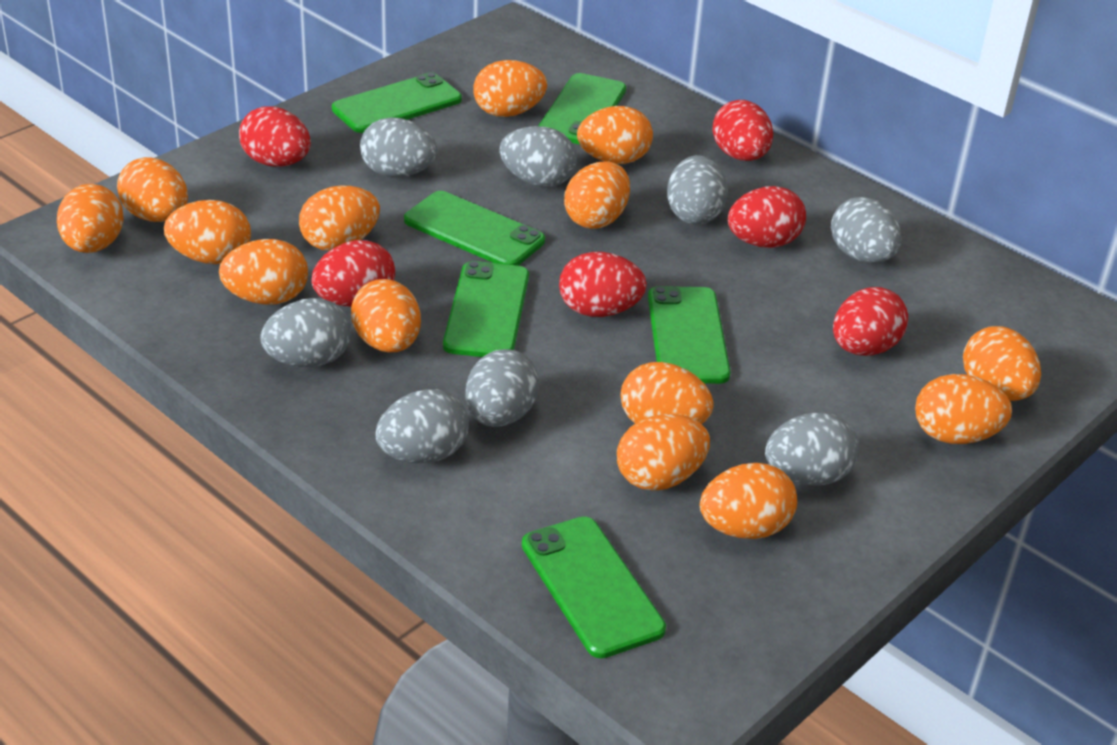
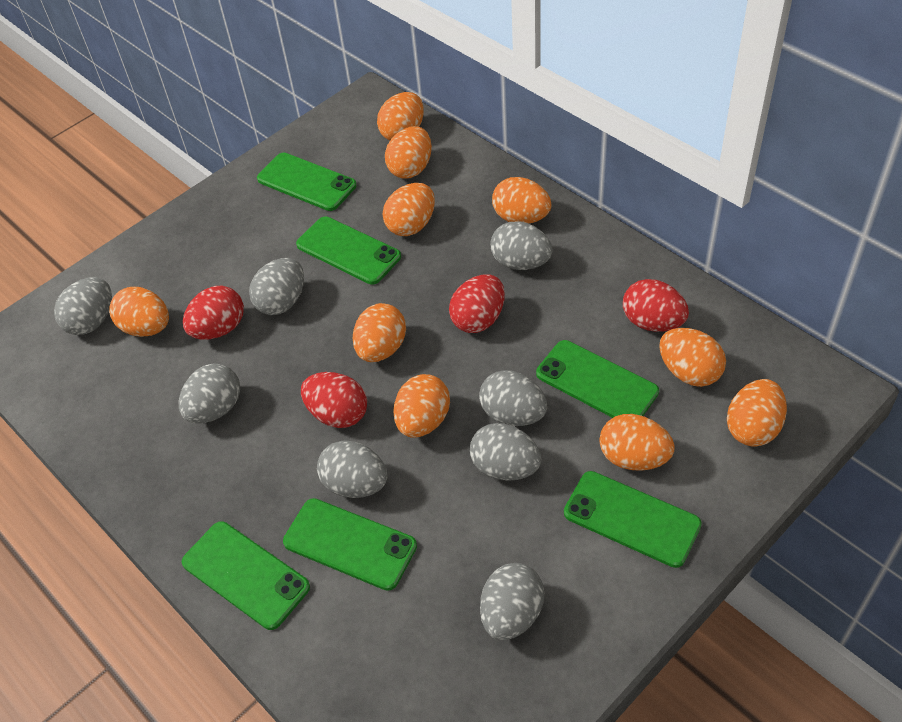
orange egg: 14 -> 10
red egg: 6 -> 4

